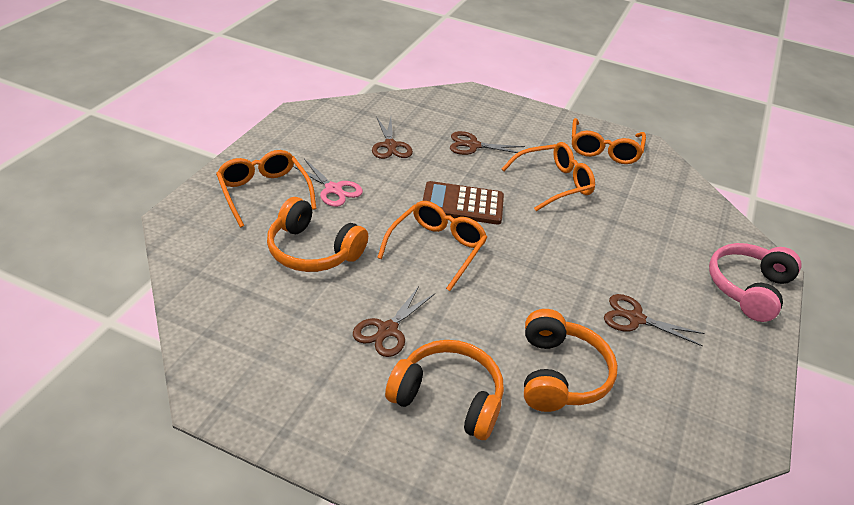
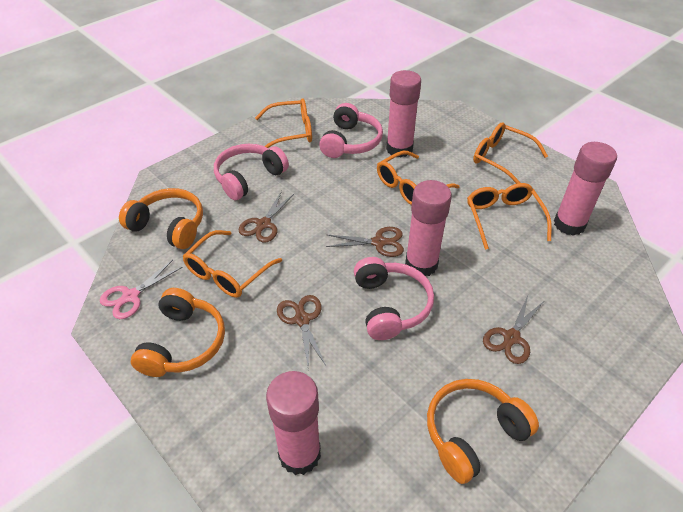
brown calculator: 1 -> 0
orange glasses: 4 -> 5
pink glue stick: 0 -> 4
pink headphones: 1 -> 3

